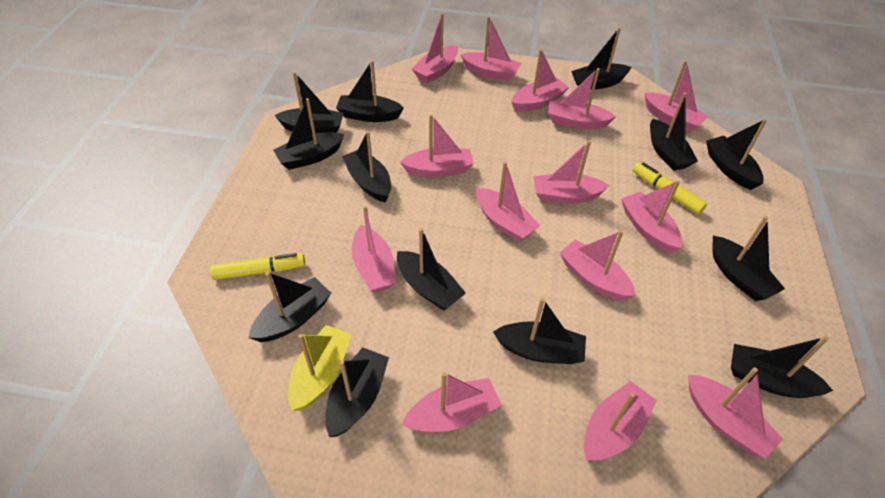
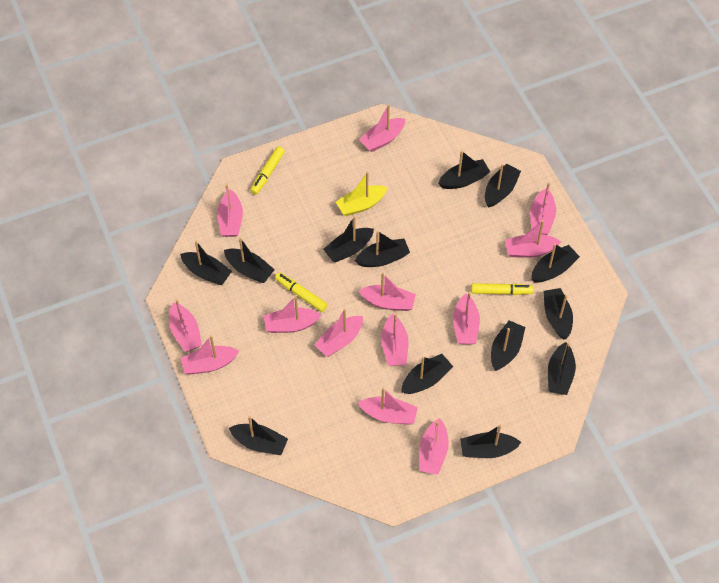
pink boat: 14 -> 13
yellow marker: 2 -> 3

